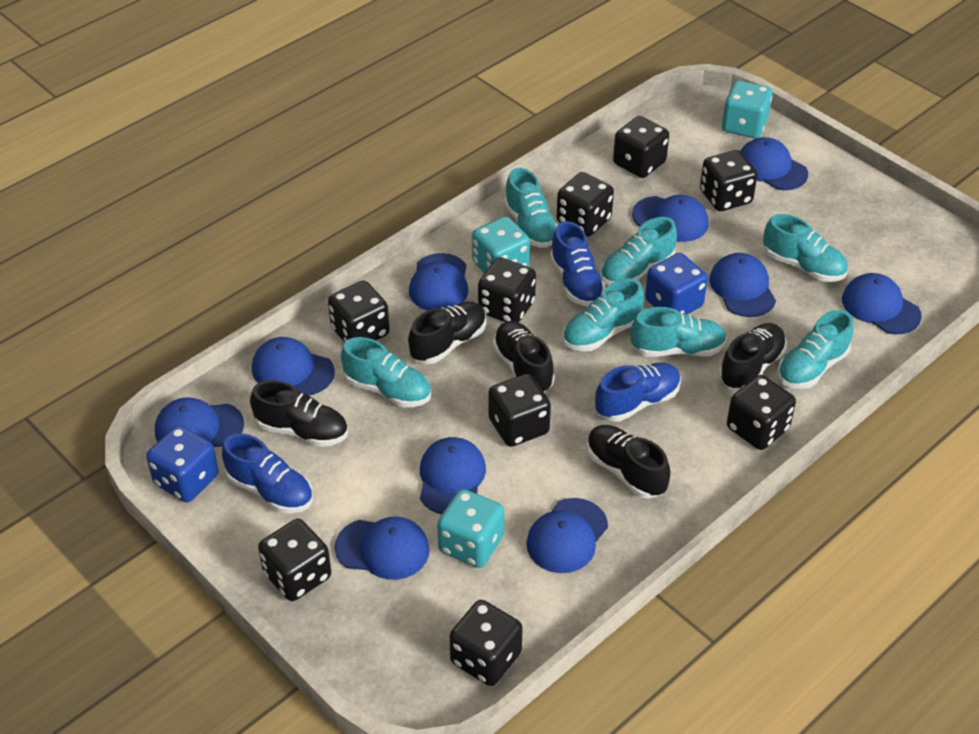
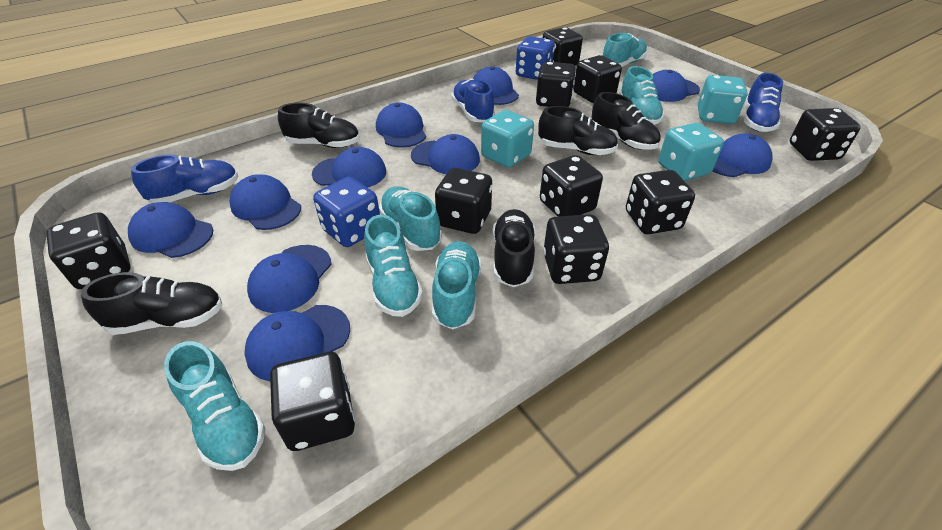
black dice: 9 -> 10
turquoise shoe: 7 -> 6

